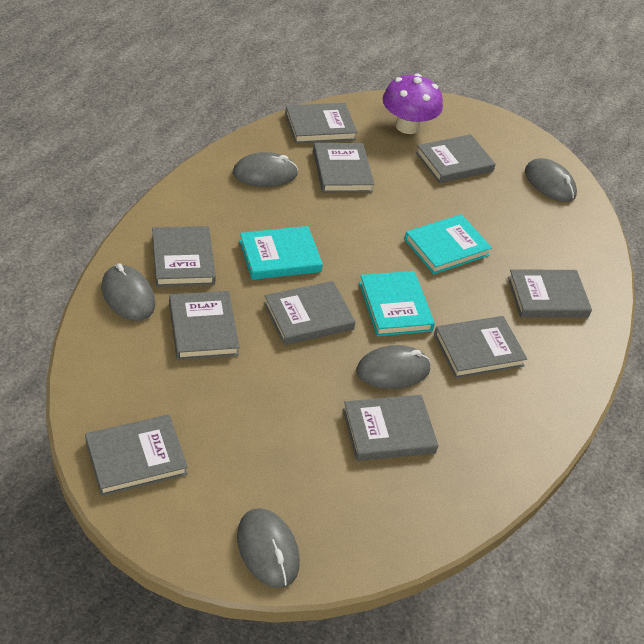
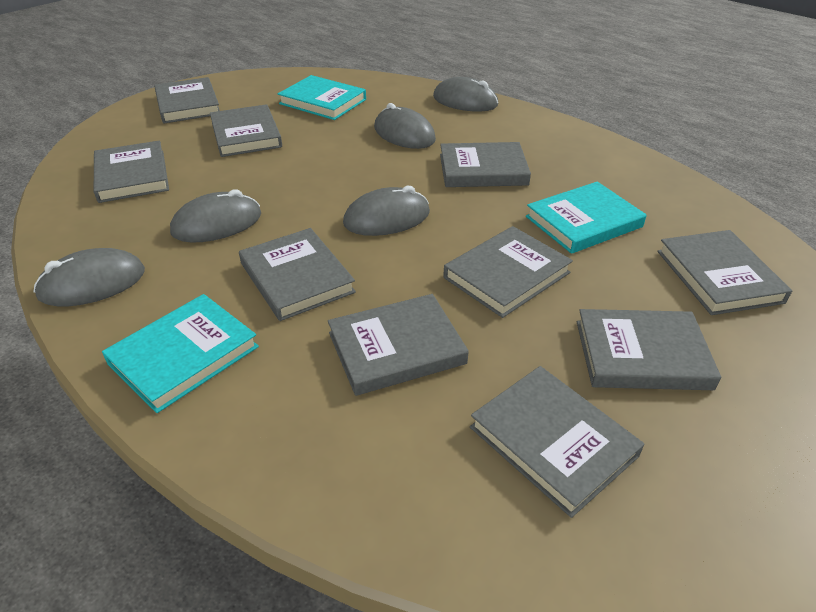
purple mushroom: 1 -> 0

